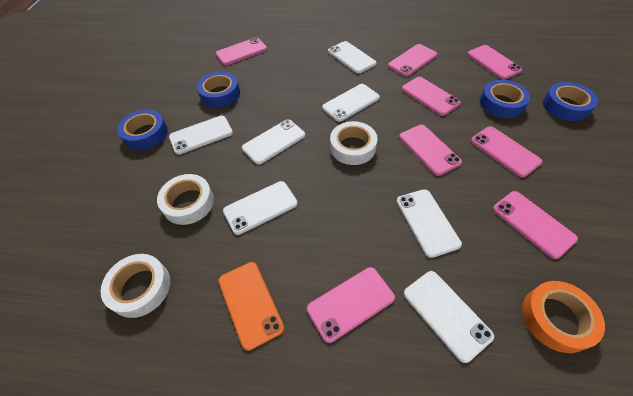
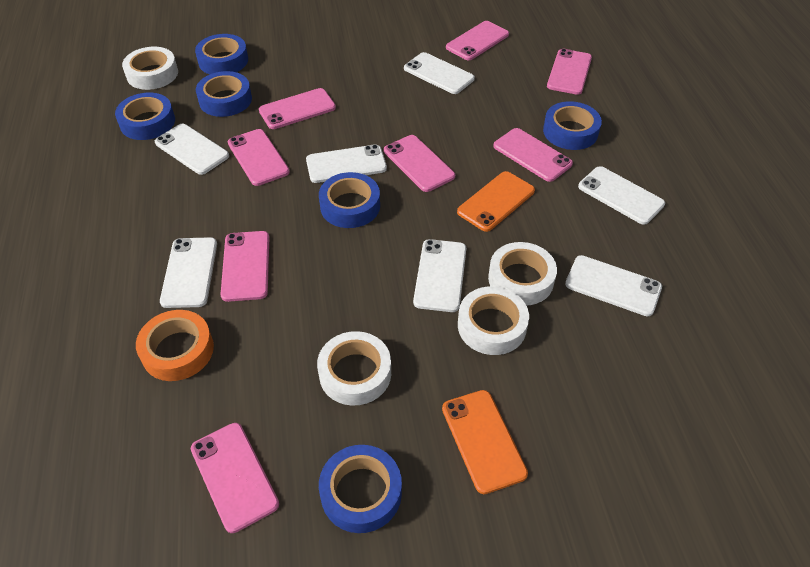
blue tape: 4 -> 6
orange phone: 1 -> 2
white tape: 3 -> 4

